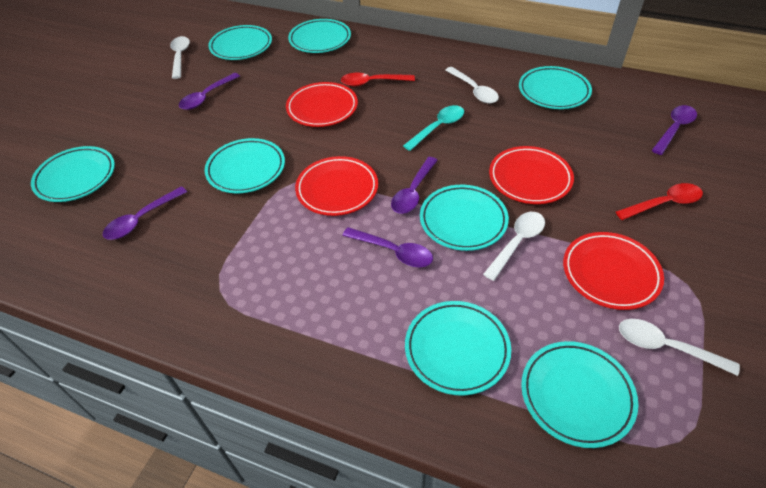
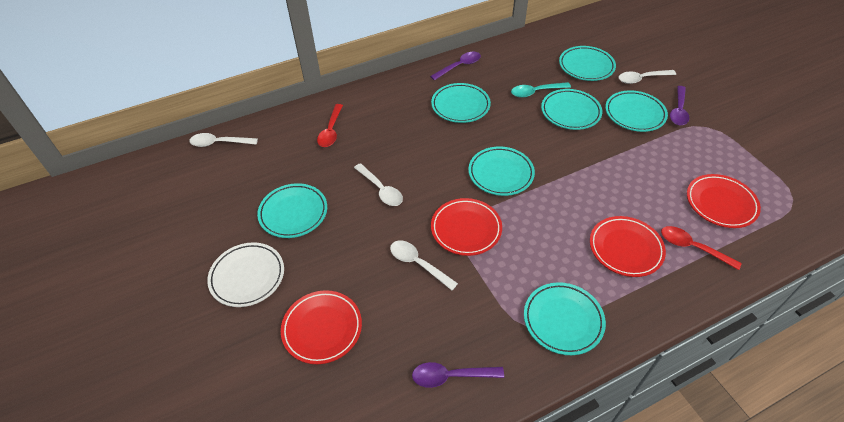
purple spoon: 5 -> 3
turquoise plate: 8 -> 7
white plate: 0 -> 1

